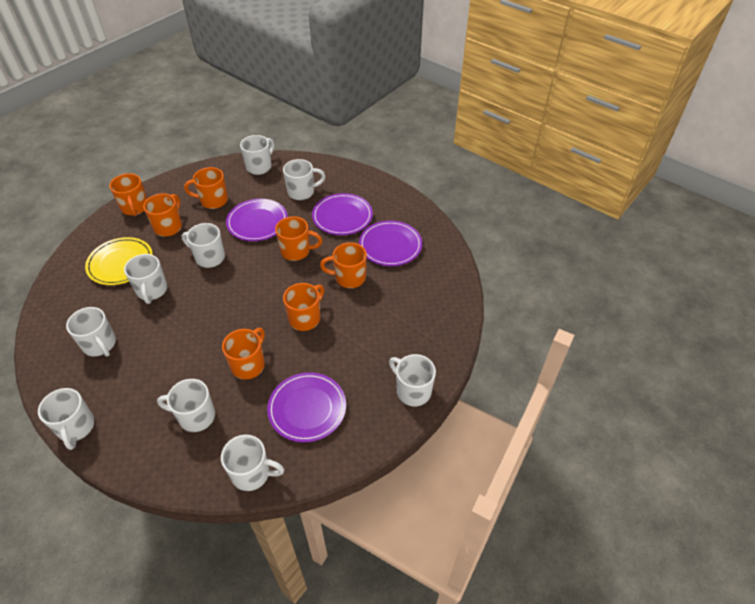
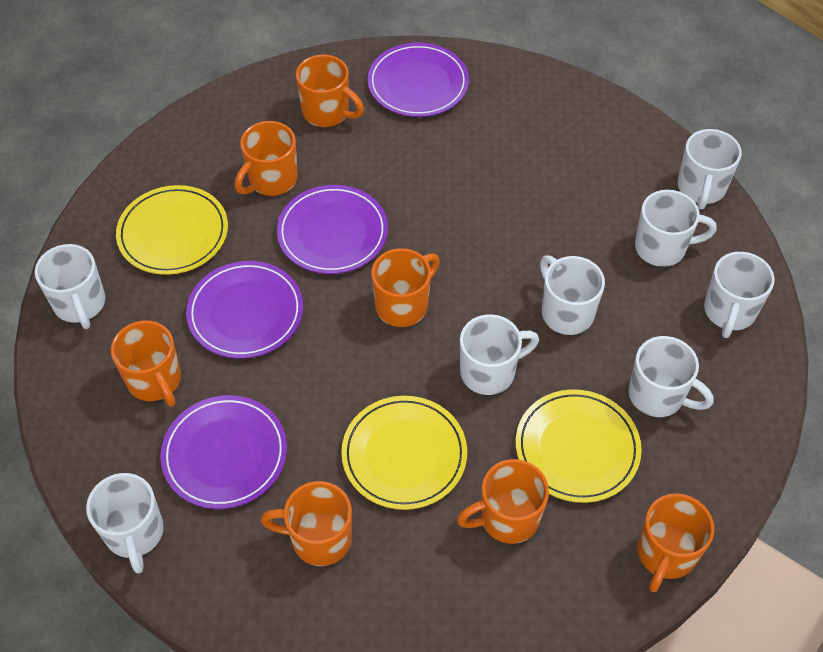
white mug: 9 -> 8
yellow plate: 1 -> 3

